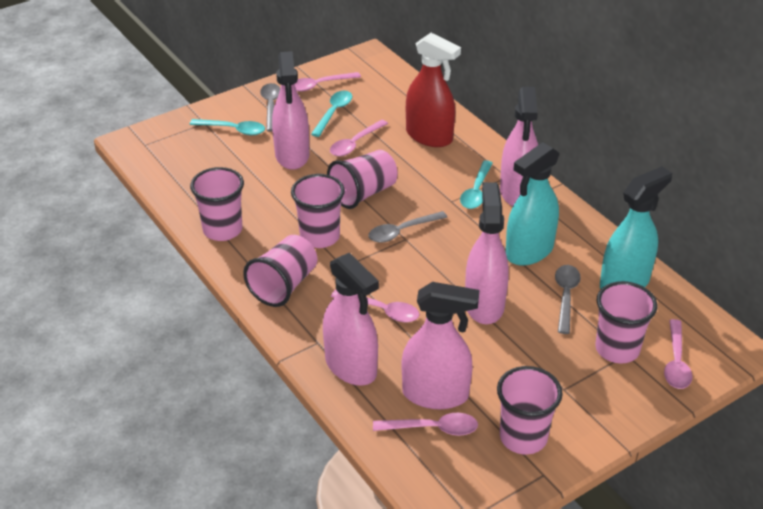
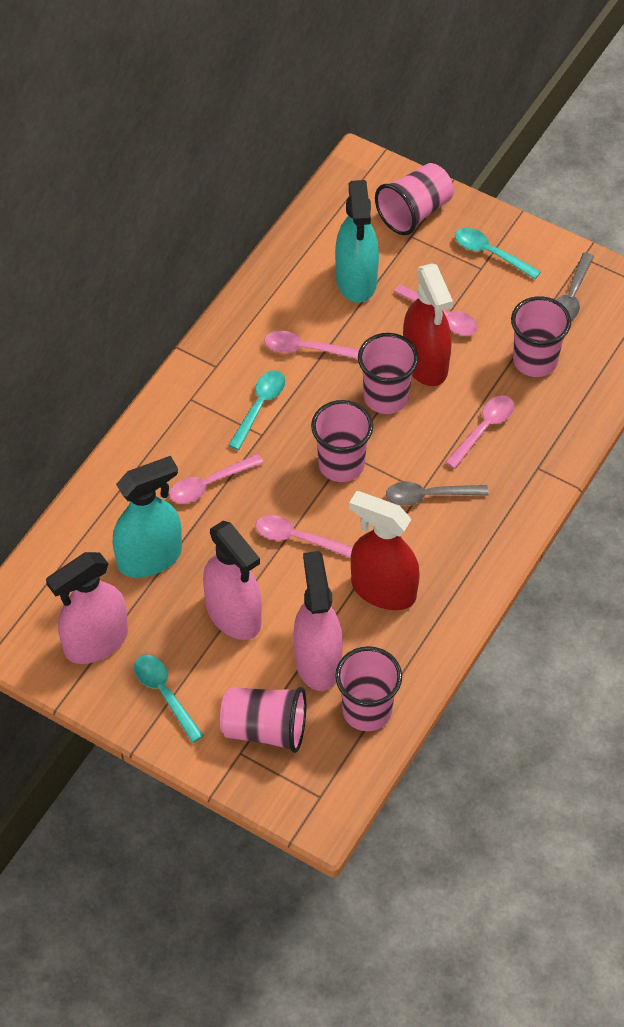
grey spoon: 3 -> 2
pink spray bottle: 5 -> 3
red spray bottle: 1 -> 2

